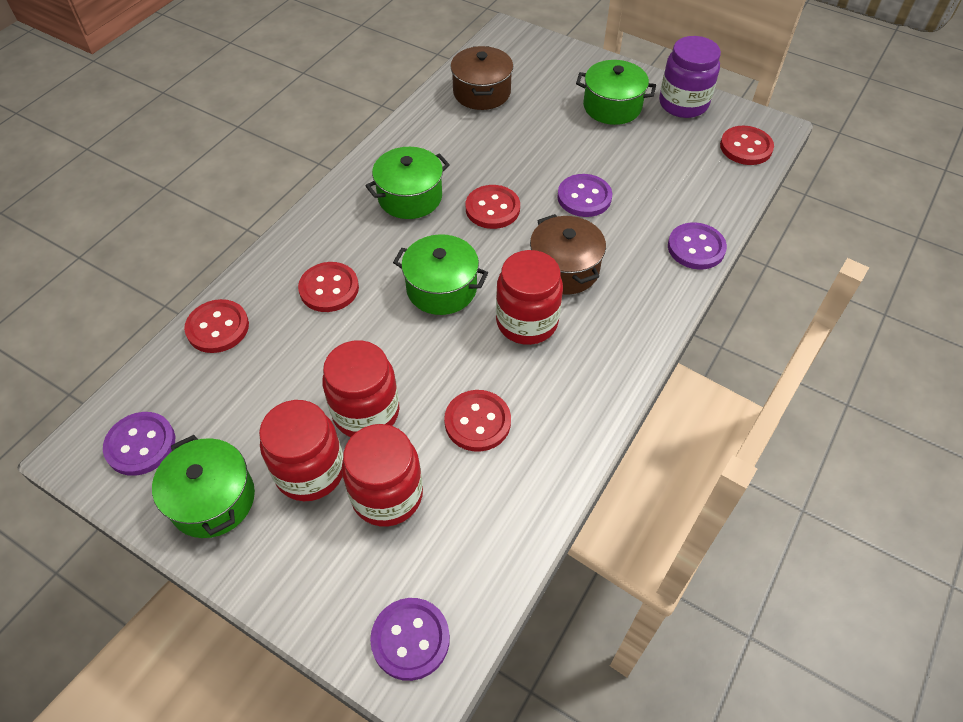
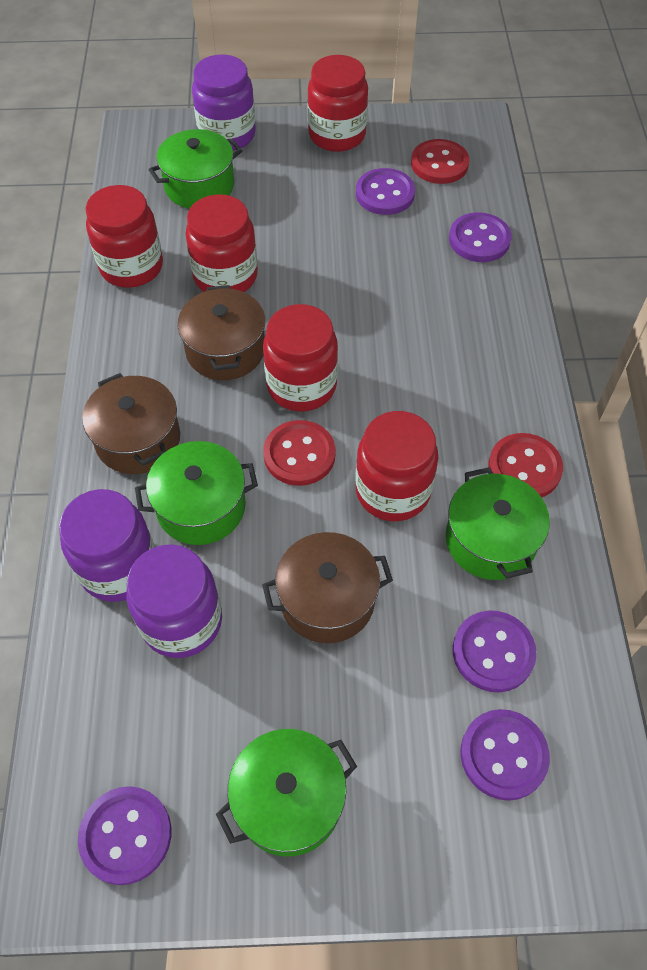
brown pot: 2 -> 3
purple button: 4 -> 5
purple jar: 1 -> 3
red button: 5 -> 3
red jar: 4 -> 5

